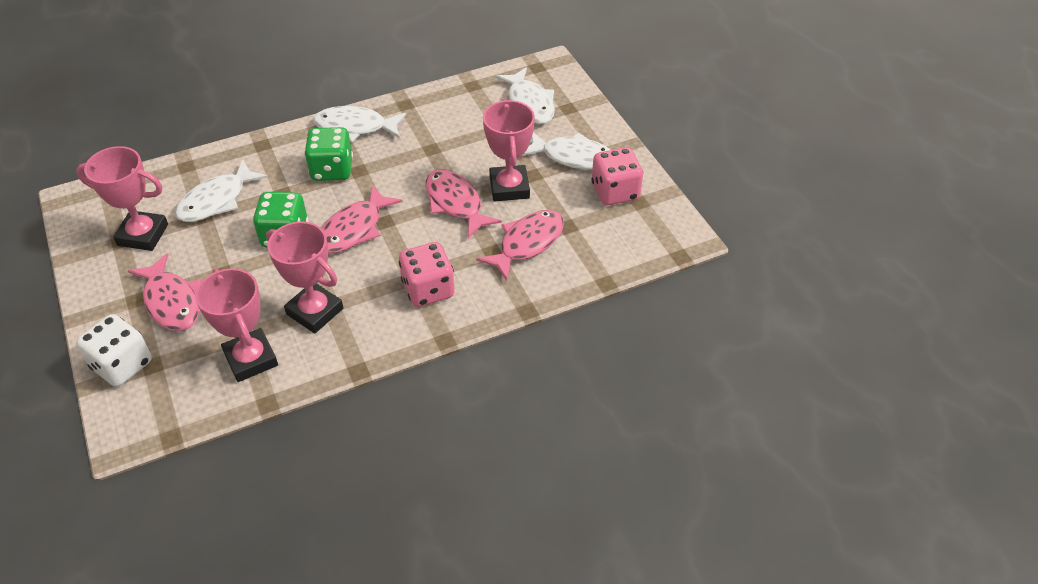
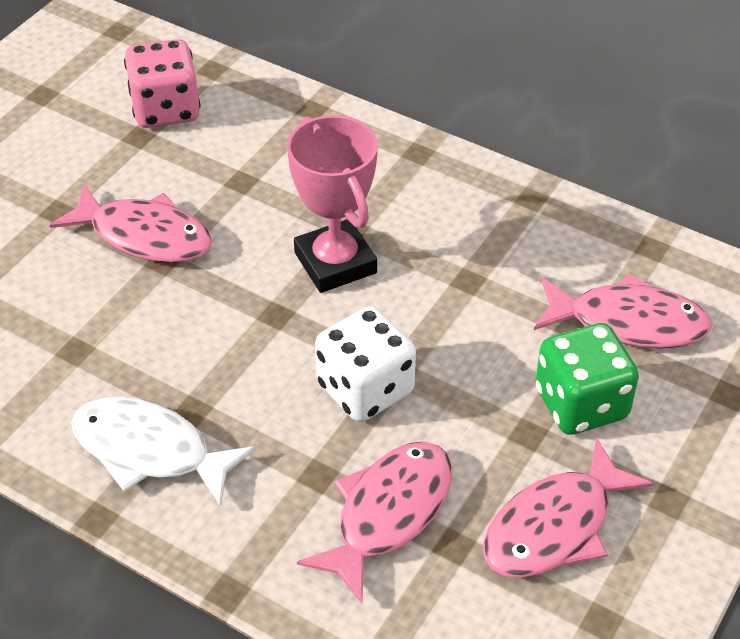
green dice: 2 -> 1
pink dice: 2 -> 1
pink trophy: 4 -> 1
white fish: 4 -> 1

